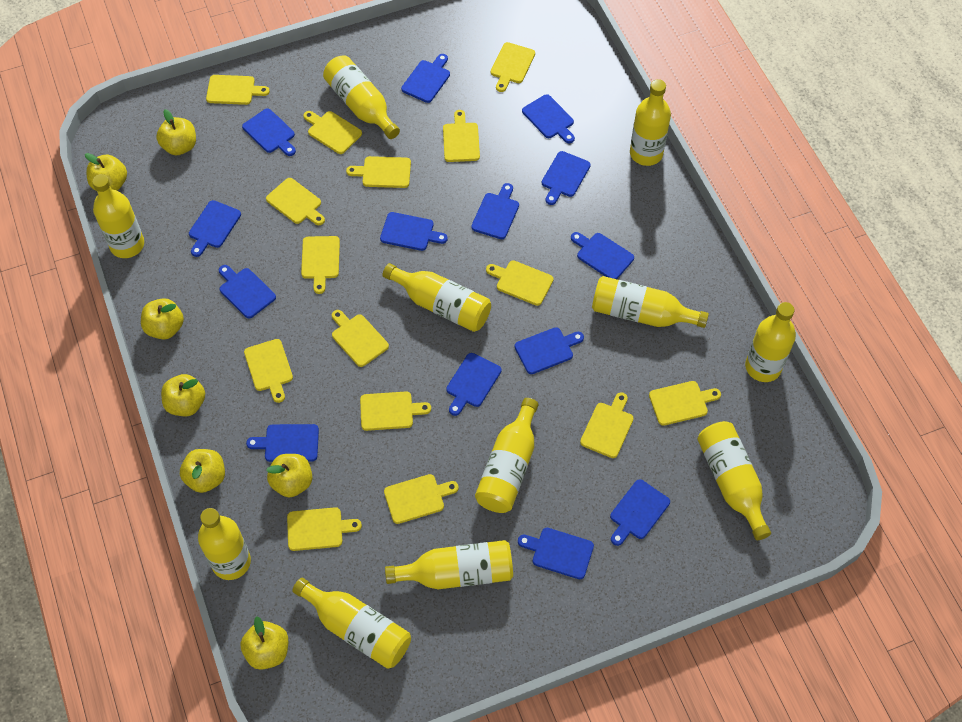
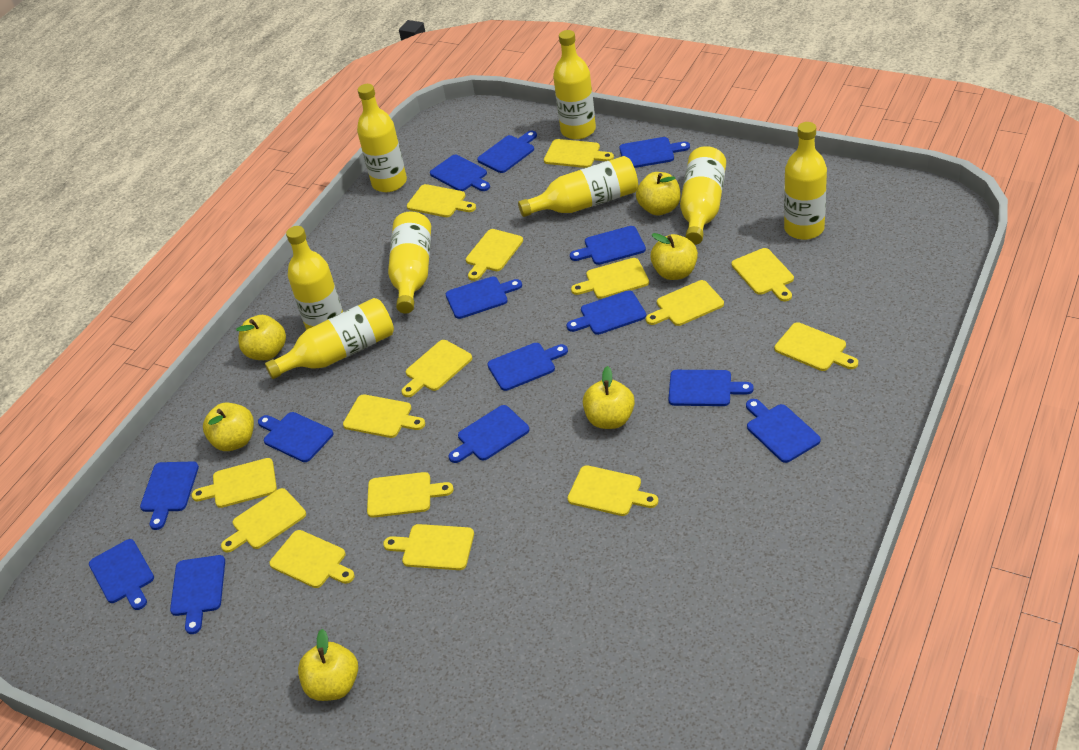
yellow apple: 7 -> 6
yellow bottle: 11 -> 8

